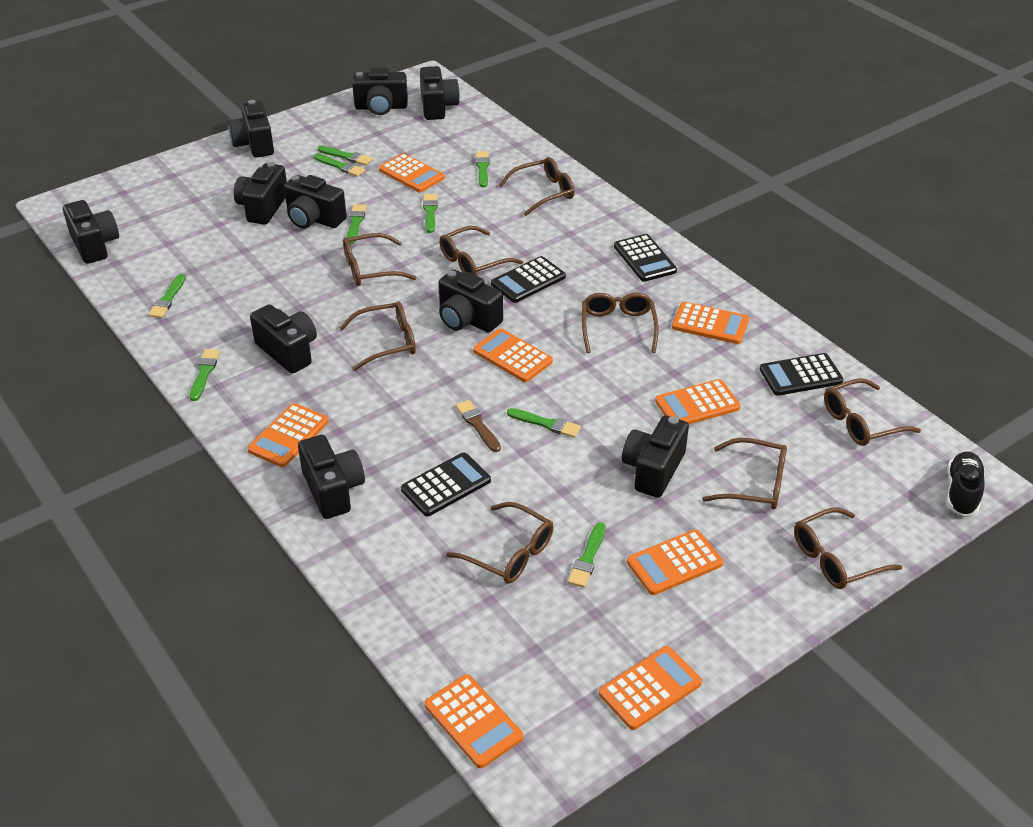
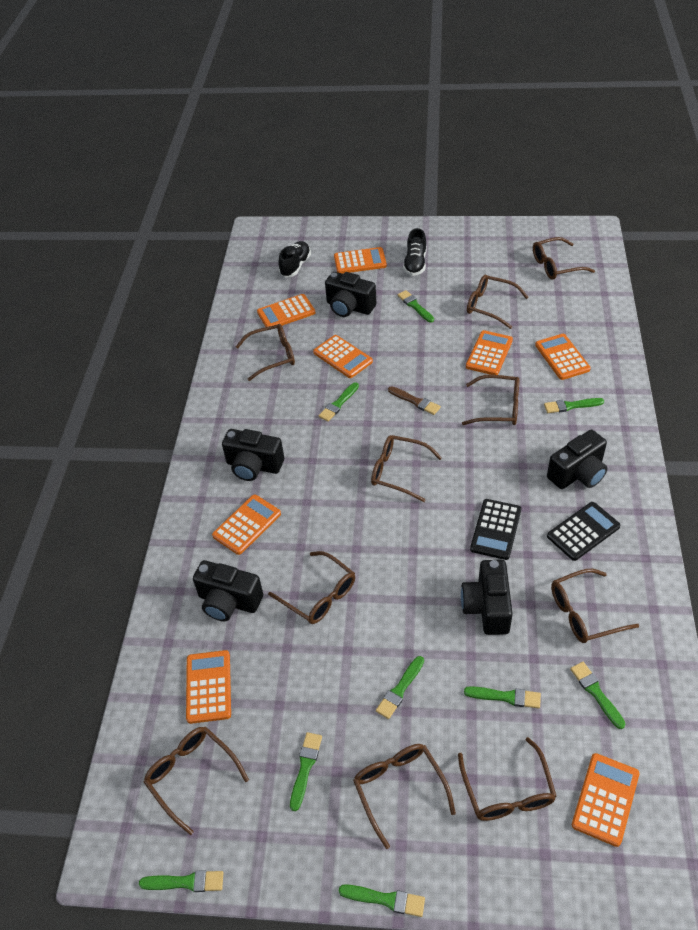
black calculator: 4 -> 2
black camera: 10 -> 5
black shoe: 1 -> 2
brown glasses: 9 -> 10

